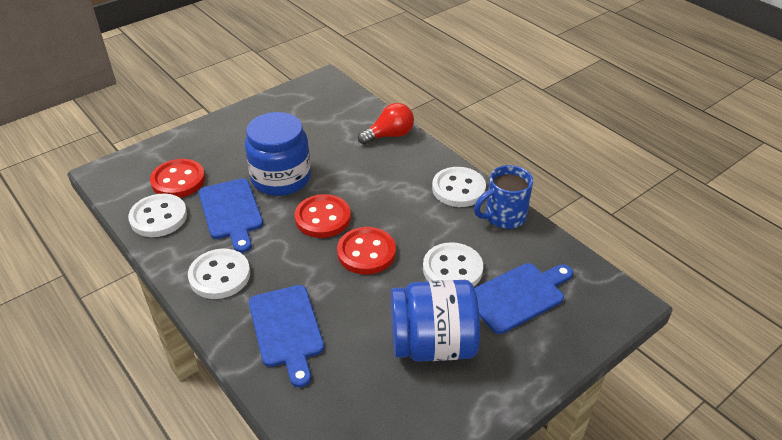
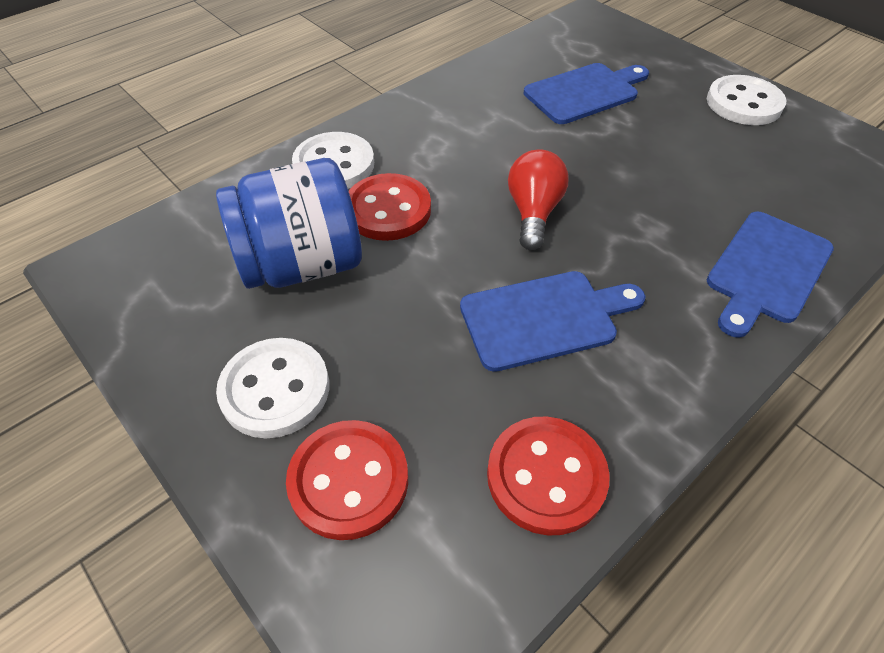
blue jar: 2 -> 1
blue mug: 1 -> 0
white button: 4 -> 3

